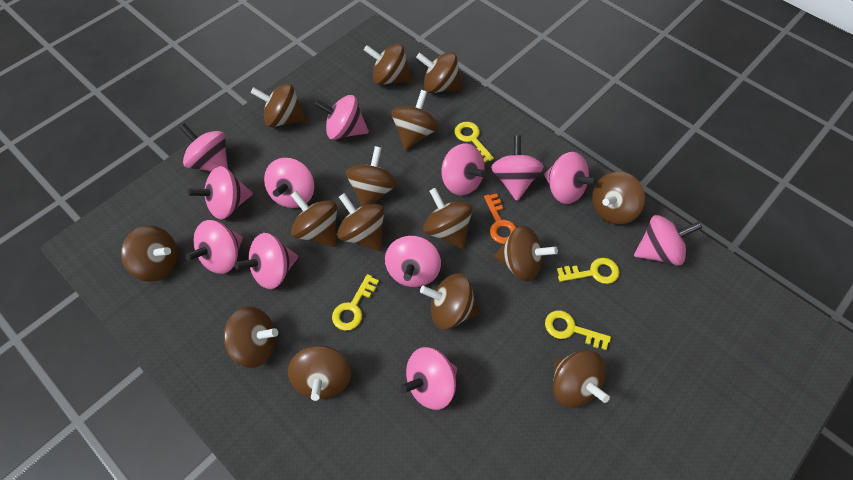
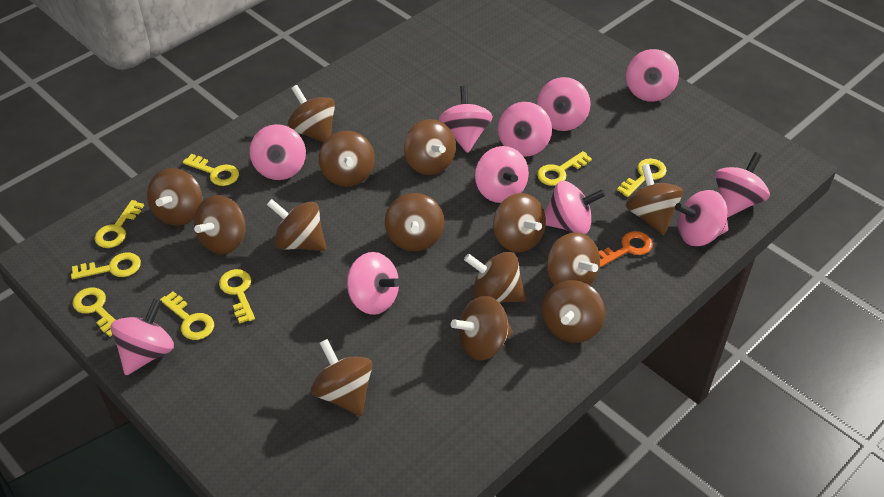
brown spinning top: 15 -> 14
pink spinning top: 12 -> 11
yellow key: 4 -> 8

